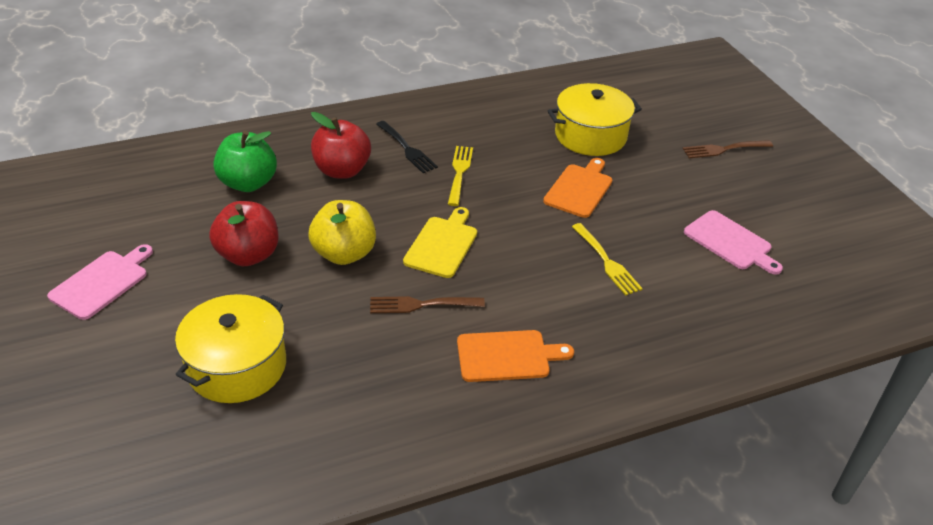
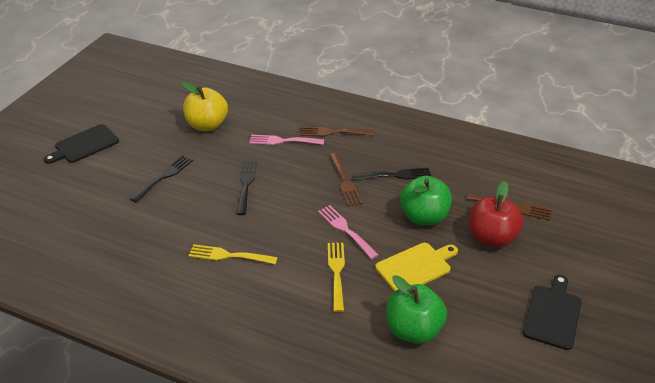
black cutting board: 0 -> 2
black fork: 1 -> 3
brown fork: 2 -> 3
green apple: 1 -> 2
orange cutting board: 2 -> 0
pink cutting board: 2 -> 0
pink fork: 0 -> 2
red apple: 2 -> 1
yellow pot: 2 -> 0

